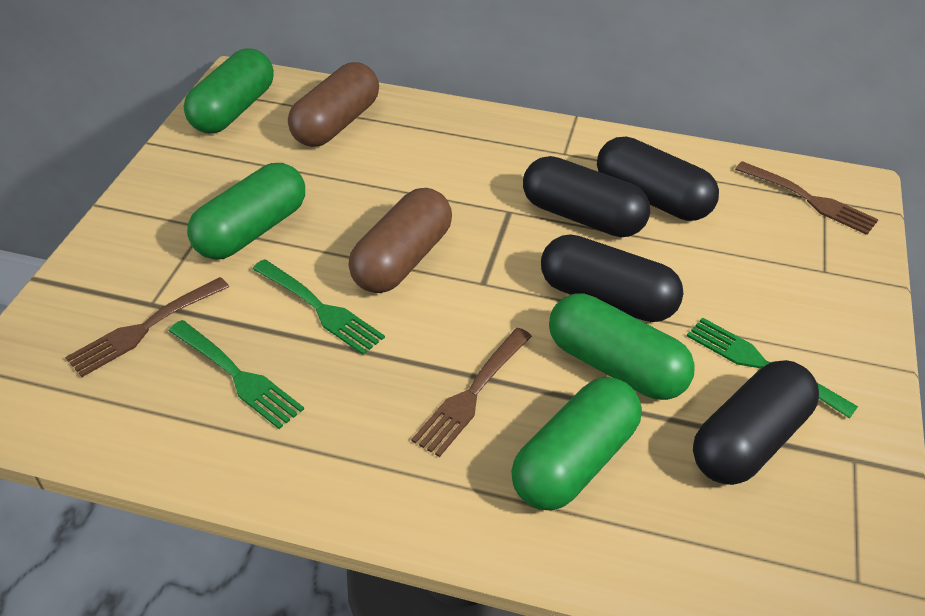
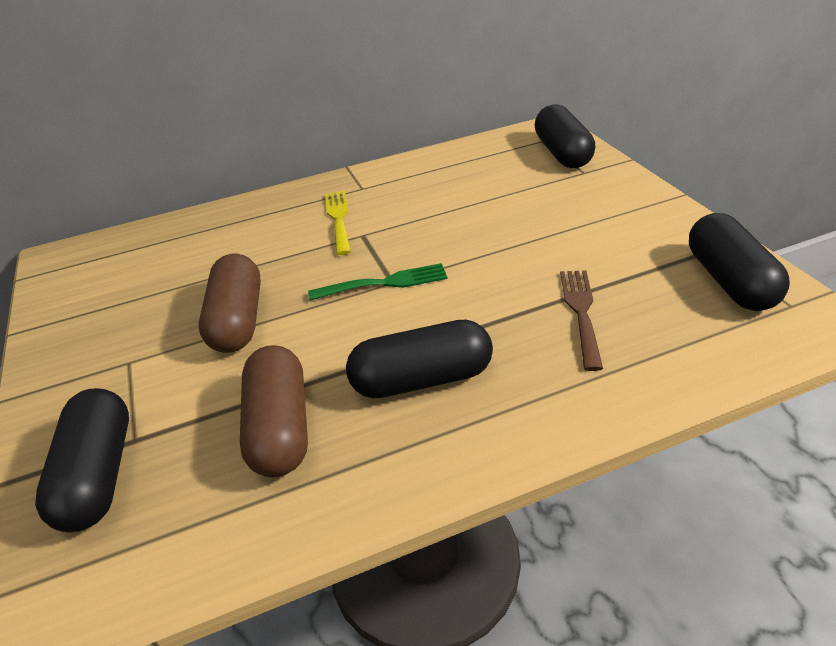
brown fork: 3 -> 1
green capsule: 4 -> 0
green fork: 3 -> 1
yellow fork: 0 -> 1

